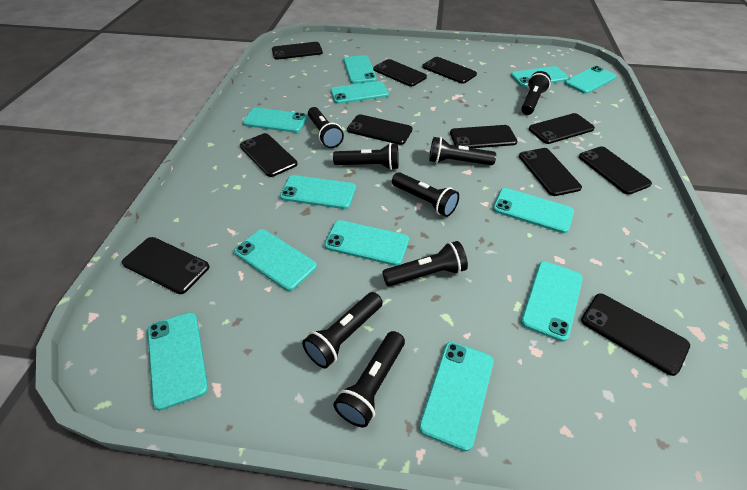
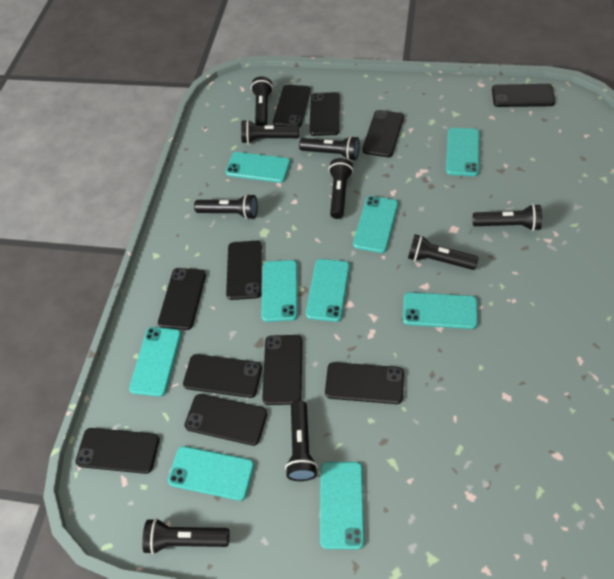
black flashlight: 8 -> 9
turquoise phone: 12 -> 9

